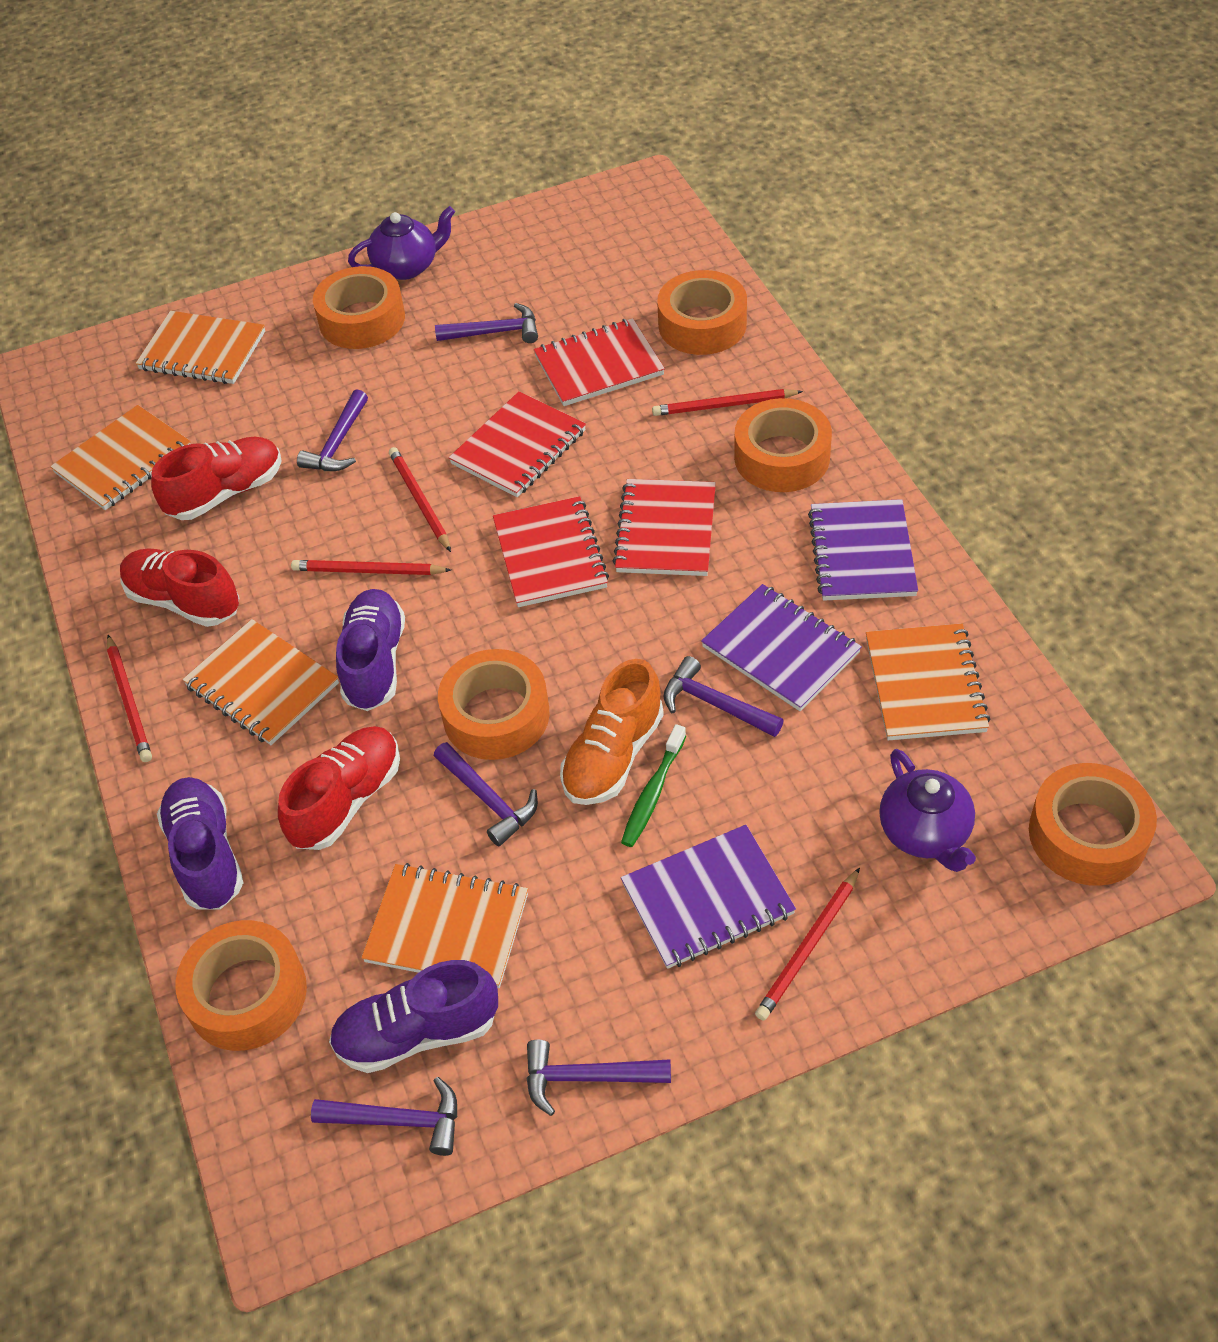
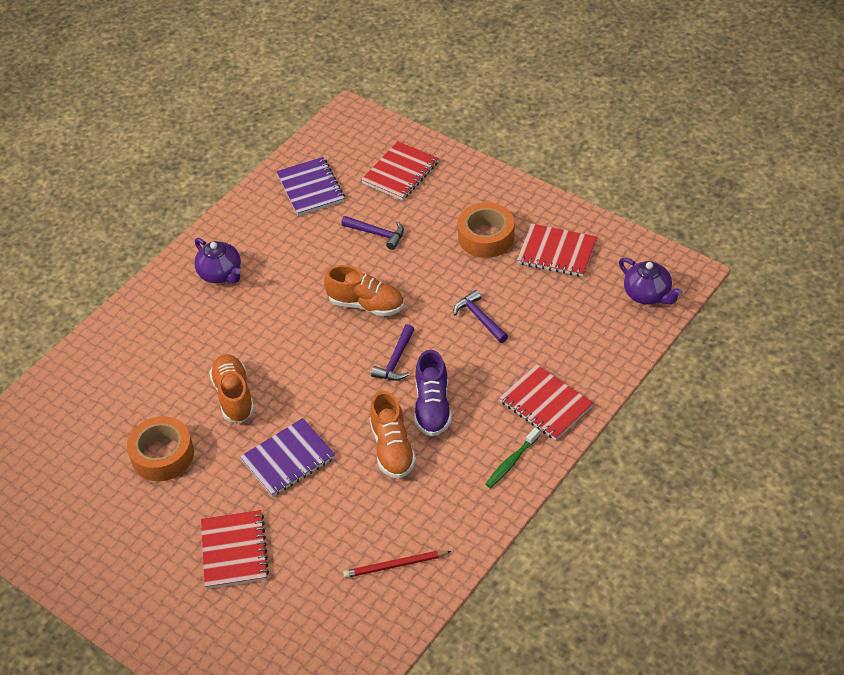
orange notebook: 5 -> 0
orange shoe: 1 -> 3
orange tape: 6 -> 2
purple hammer: 6 -> 3
purple notebook: 3 -> 2
purple shoe: 3 -> 1
red pencil: 5 -> 1
red shoe: 3 -> 0

